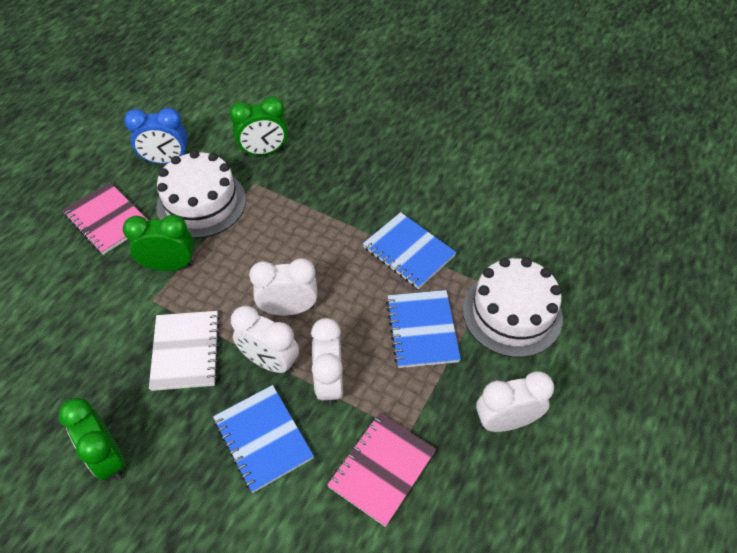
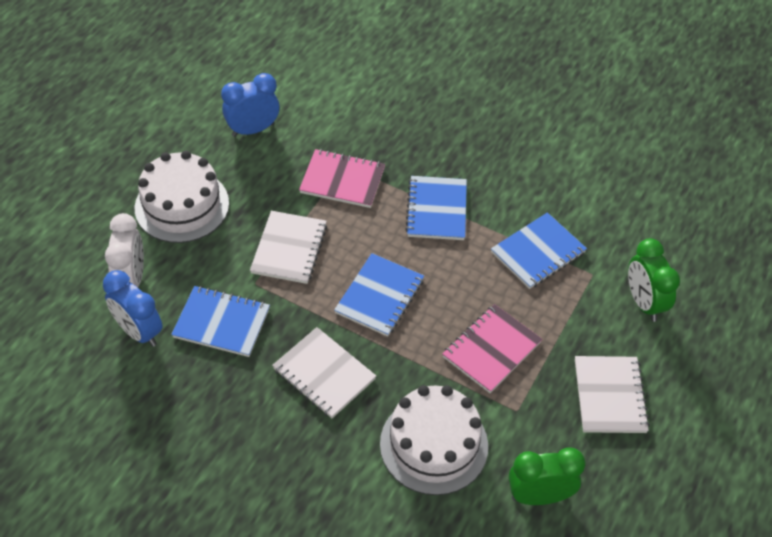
blue clock: 1 -> 2
blue notebook: 3 -> 4
green clock: 3 -> 2
white clock: 4 -> 1
white notebook: 1 -> 3

